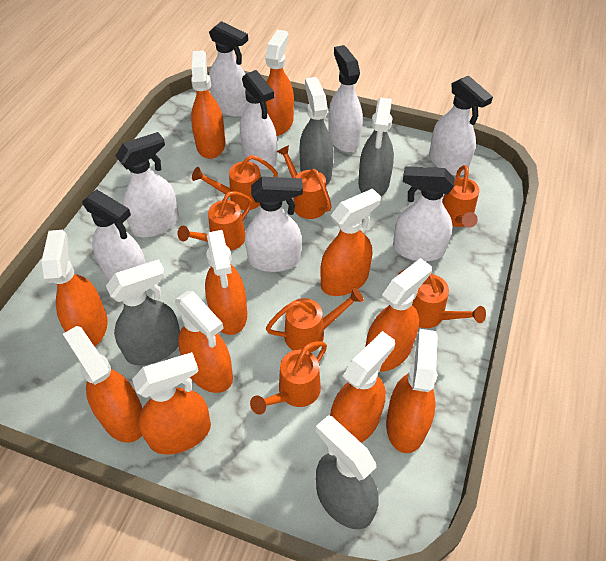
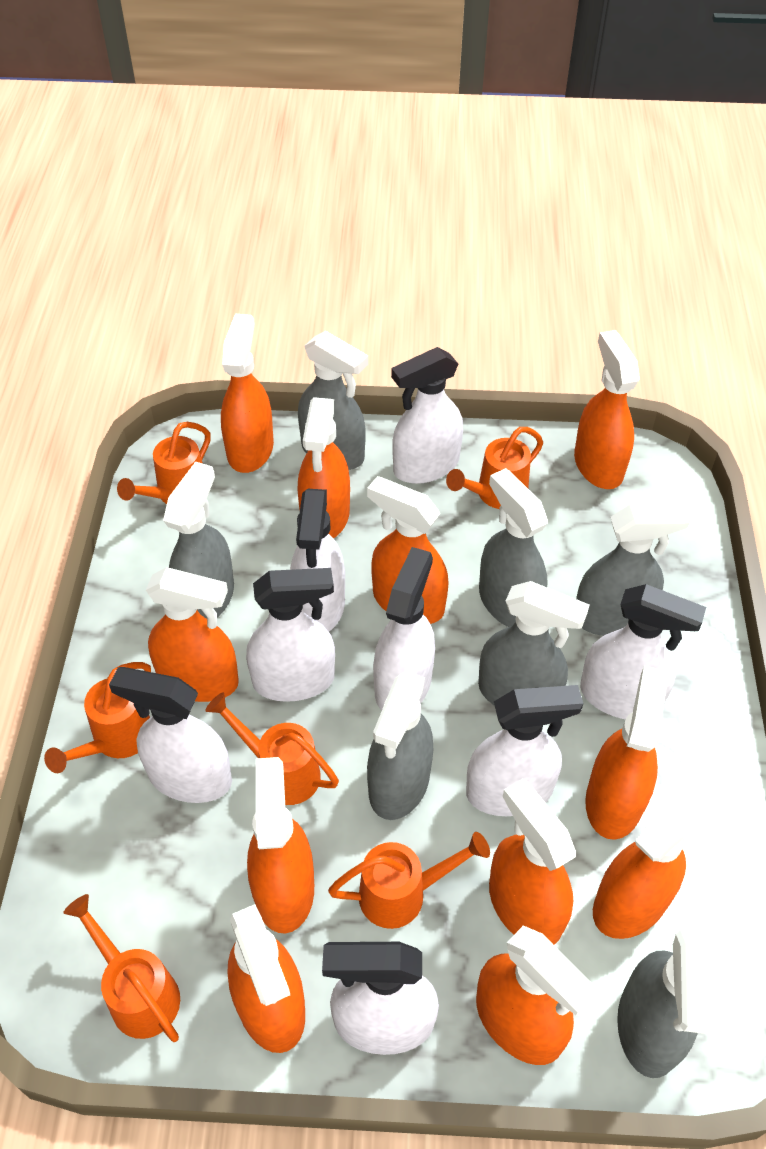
grey spray bottle: 4 -> 7
orange watering can: 7 -> 6

